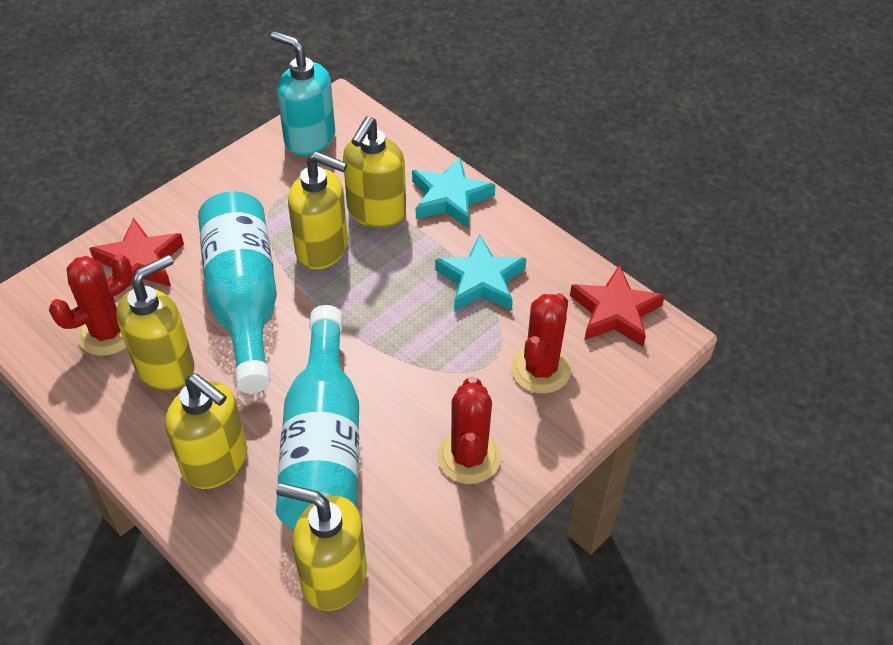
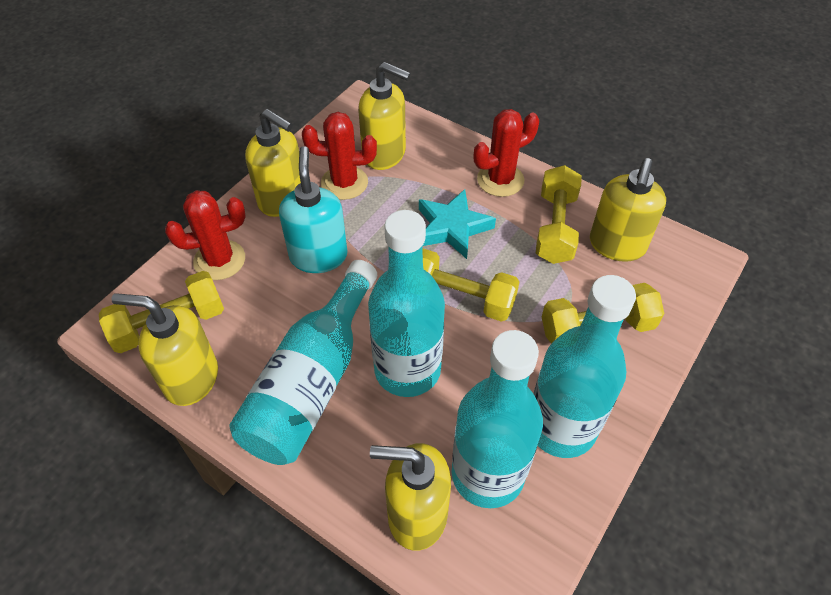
red star: 2 -> 0
turquoise bottle: 2 -> 4
turquoise star: 2 -> 1
yellow dumbbell: 0 -> 4

